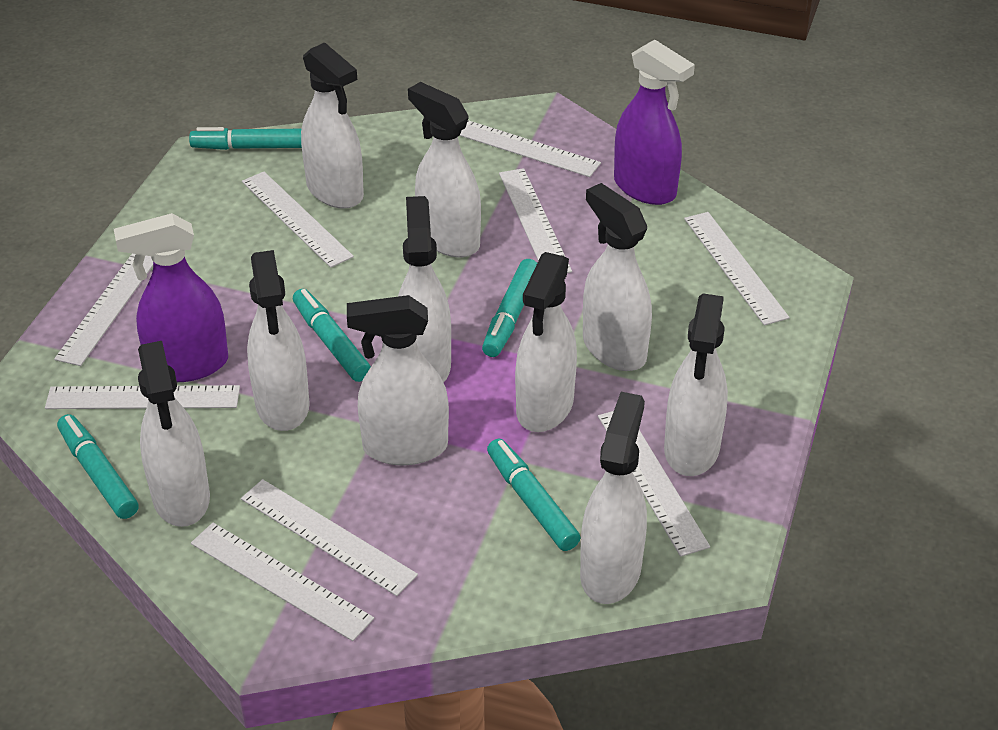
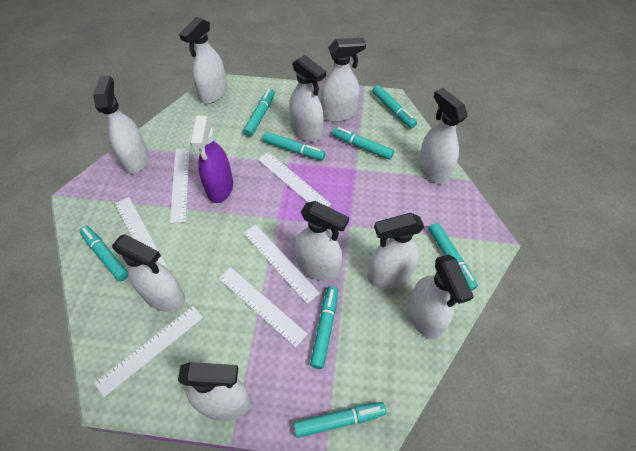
purple spray bottle: 2 -> 1
turquoise marker: 5 -> 8
white ruler: 9 -> 6

